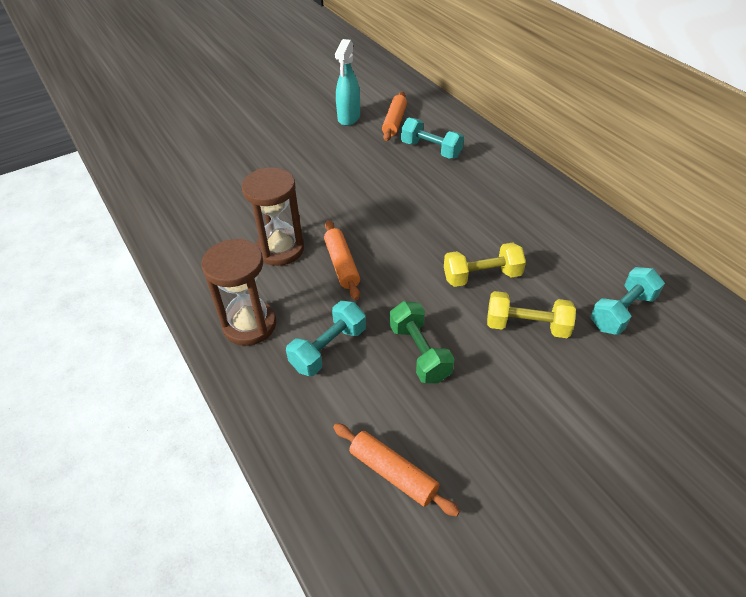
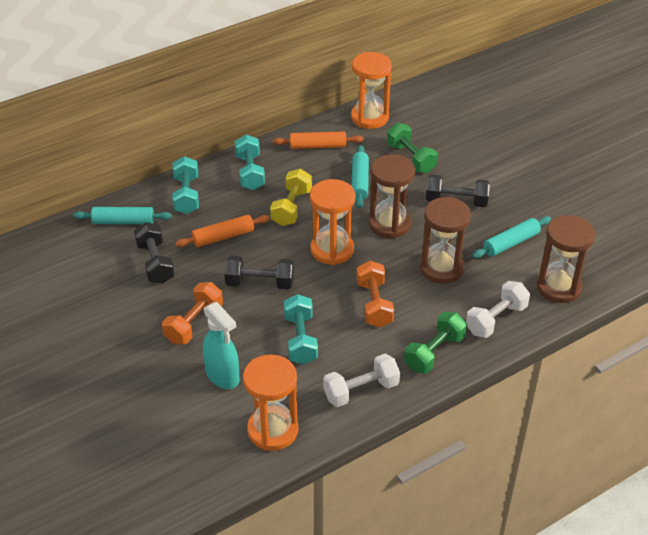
black dumbbell: 0 -> 3
brown hourglass: 2 -> 3
green dumbbell: 1 -> 2
orange dumbbell: 0 -> 2
orange hourglass: 0 -> 3
orange rolling pin: 3 -> 2
turquoise rolling pin: 0 -> 3
white dumbbell: 0 -> 2
yellow dumbbell: 2 -> 1

